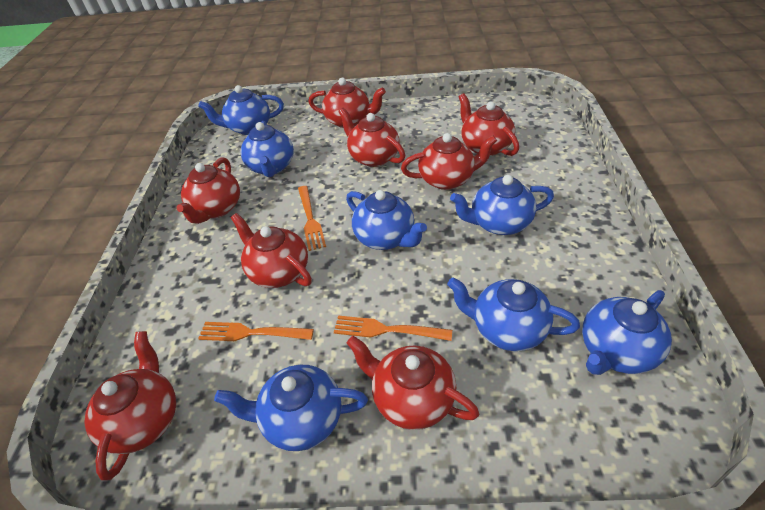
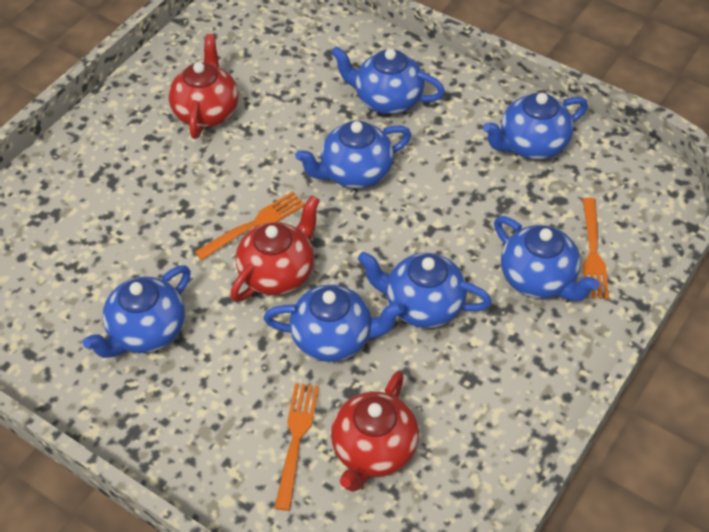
red teapot: 8 -> 3

